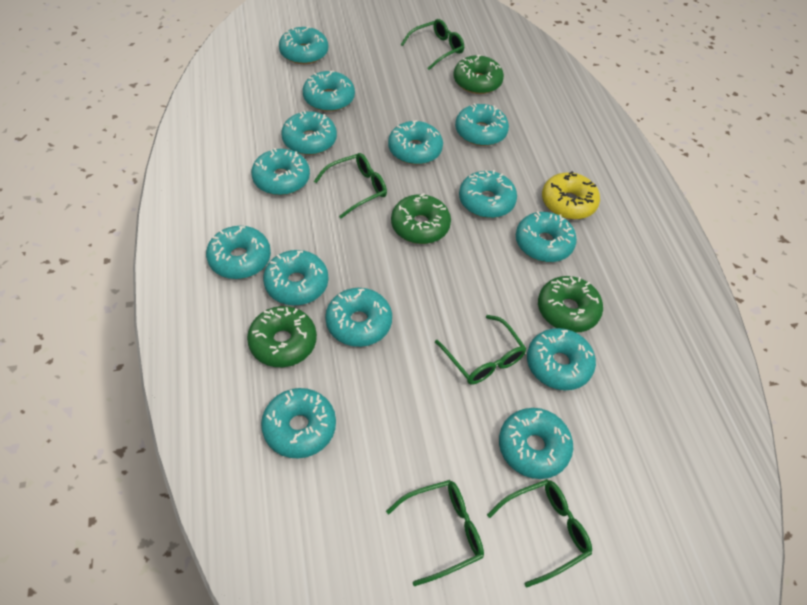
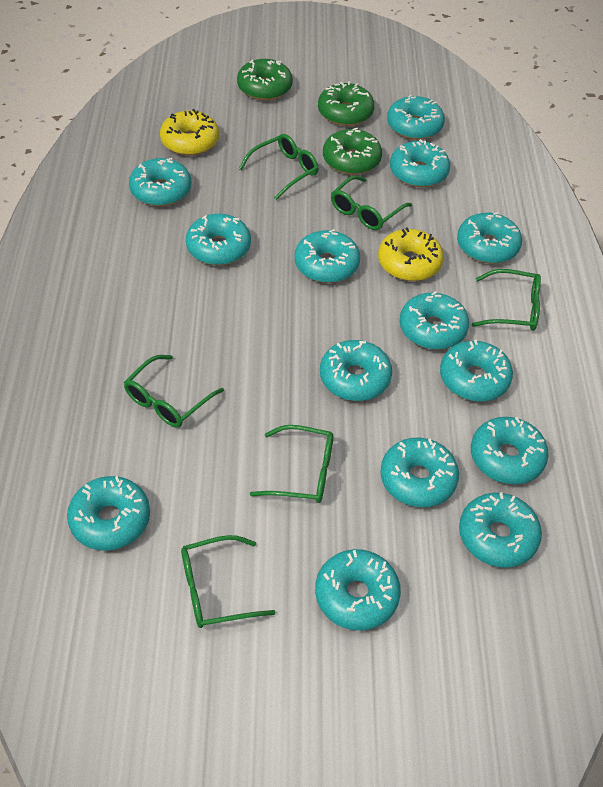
green donut: 4 -> 3
green glasses: 5 -> 6
yellow donut: 1 -> 2

